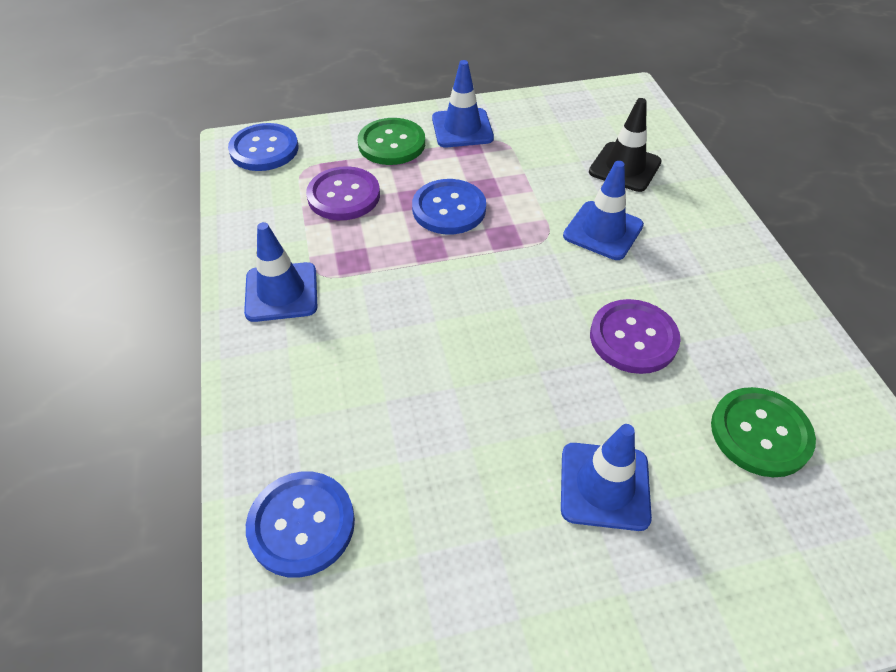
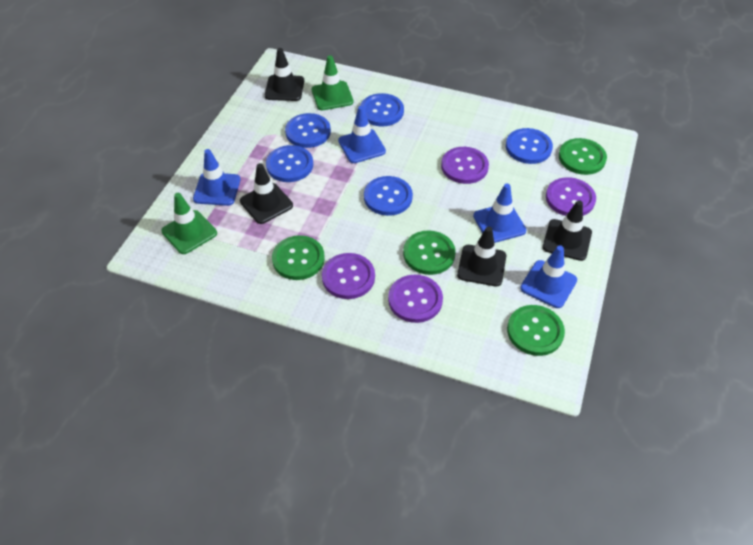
black traffic cone: 1 -> 4
blue button: 3 -> 5
green button: 2 -> 4
green traffic cone: 0 -> 2
purple button: 2 -> 4

